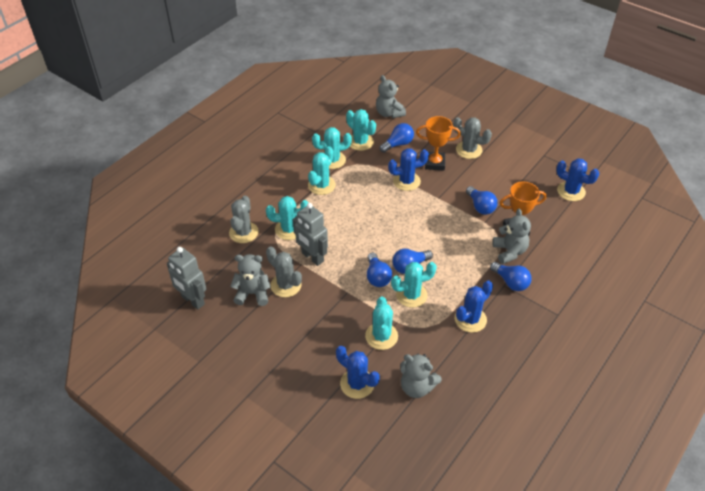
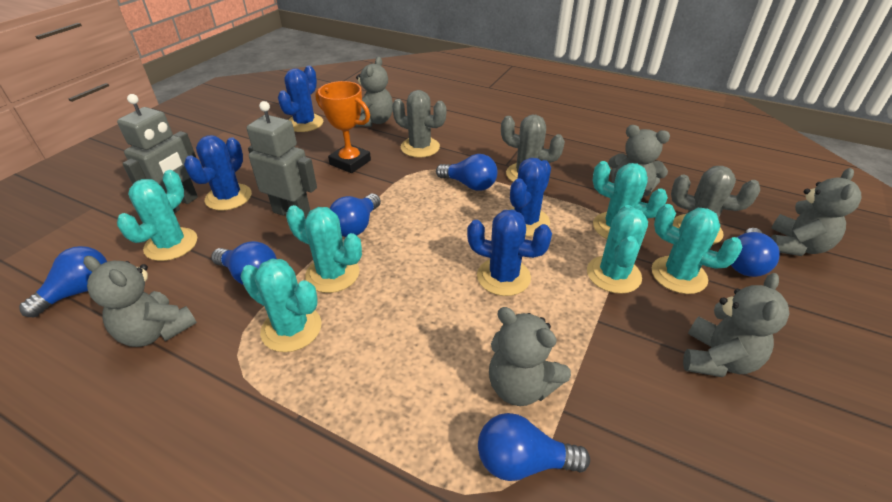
blue light bulb: 5 -> 6
grey teddy bear: 4 -> 6
orange trophy: 2 -> 1

